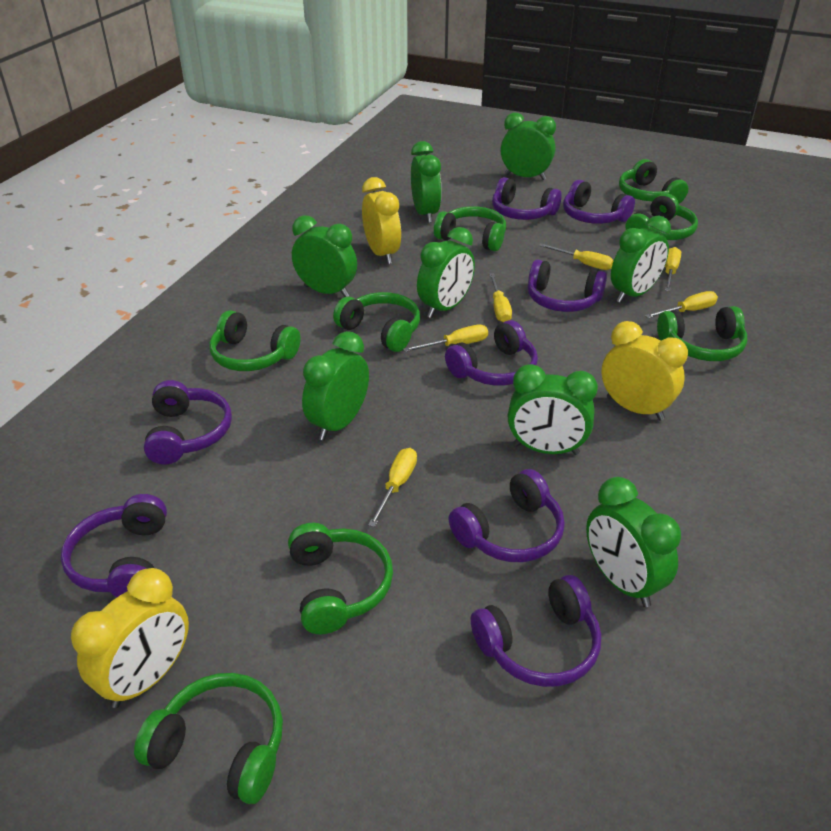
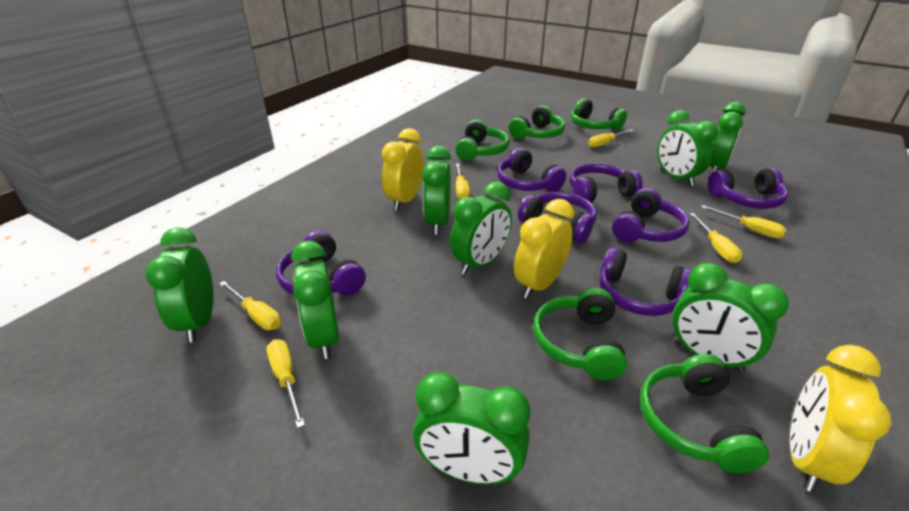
green headphones: 8 -> 5
purple headphones: 8 -> 7

